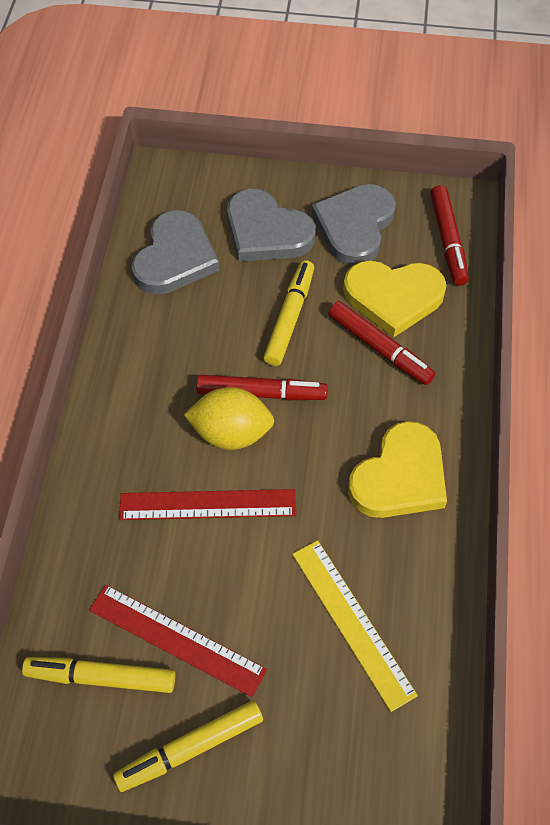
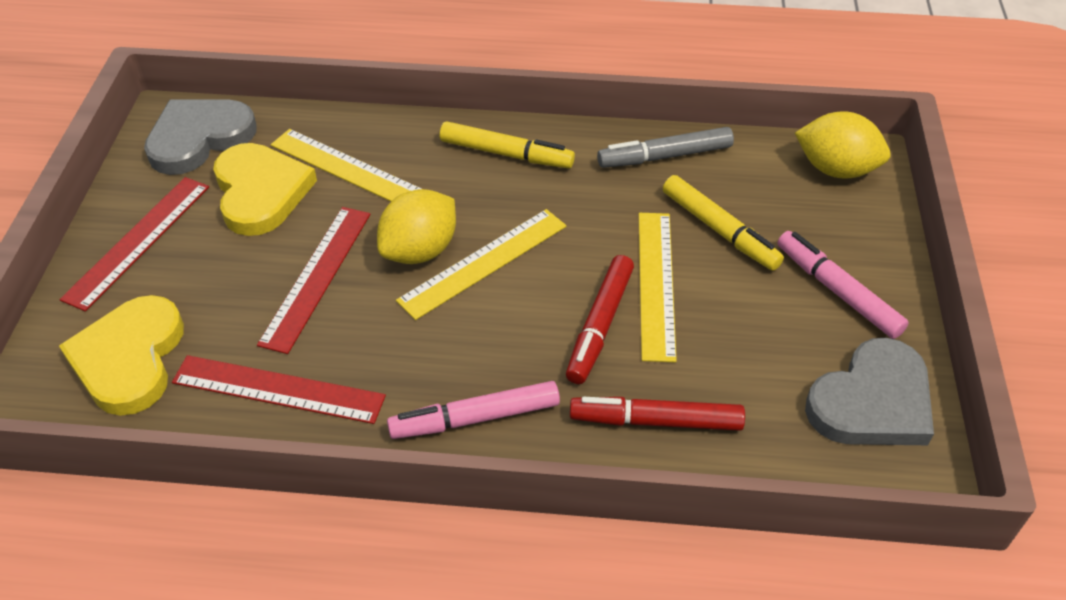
grey heart: 3 -> 2
grey marker: 0 -> 1
pink marker: 0 -> 2
red marker: 3 -> 2
red ruler: 2 -> 3
yellow lemon: 1 -> 2
yellow marker: 3 -> 2
yellow ruler: 1 -> 3

